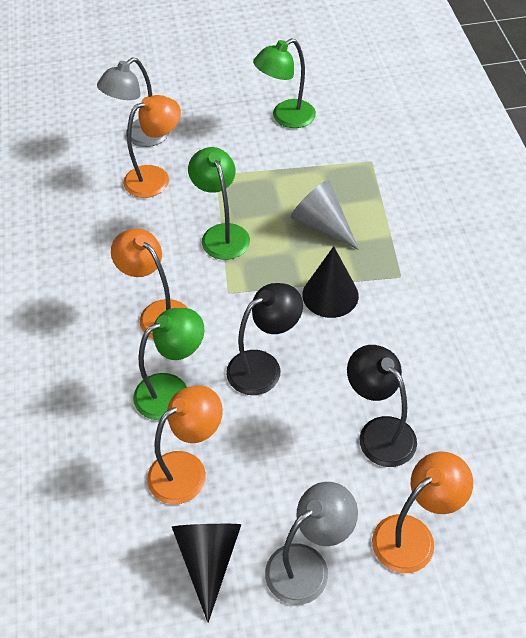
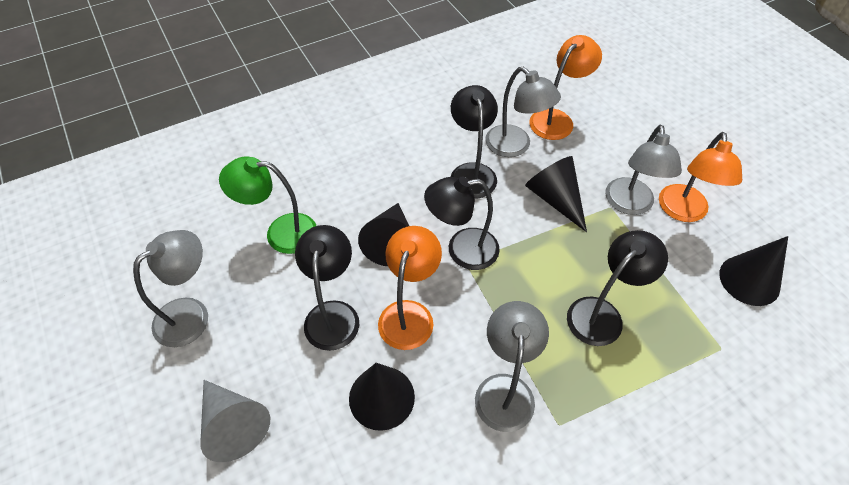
black cone: 2 -> 4
black lamp: 2 -> 4
green lamp: 3 -> 1
grey lamp: 2 -> 4
orange lamp: 4 -> 3

